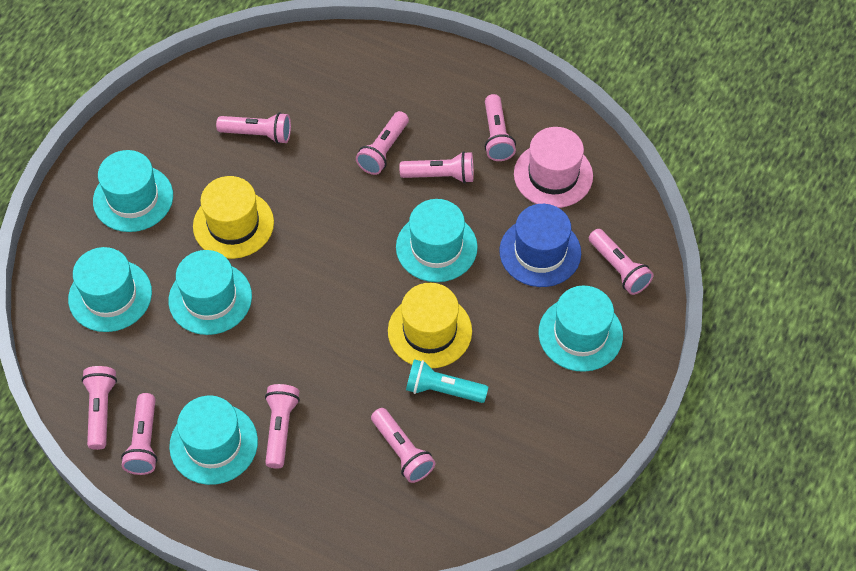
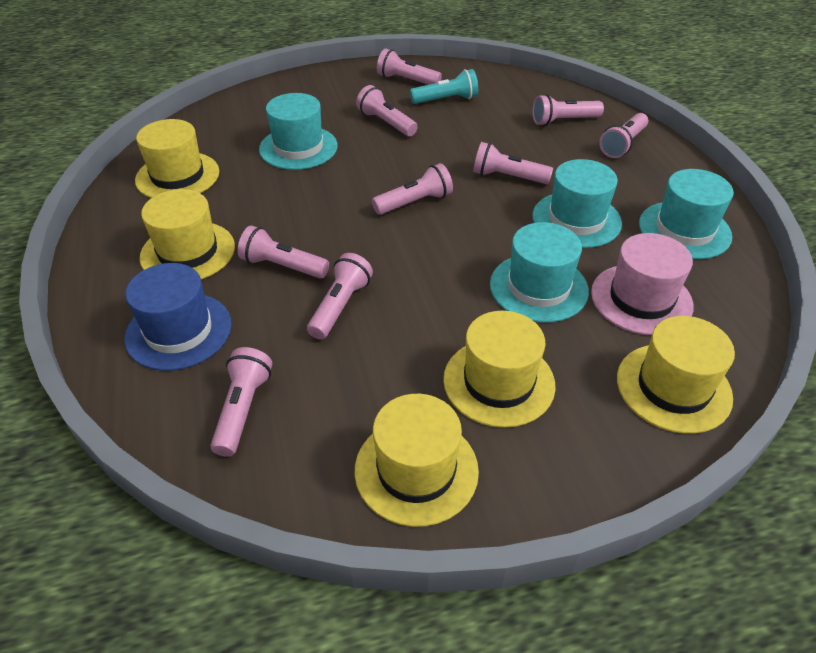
turquoise hat: 6 -> 4
yellow hat: 2 -> 5

